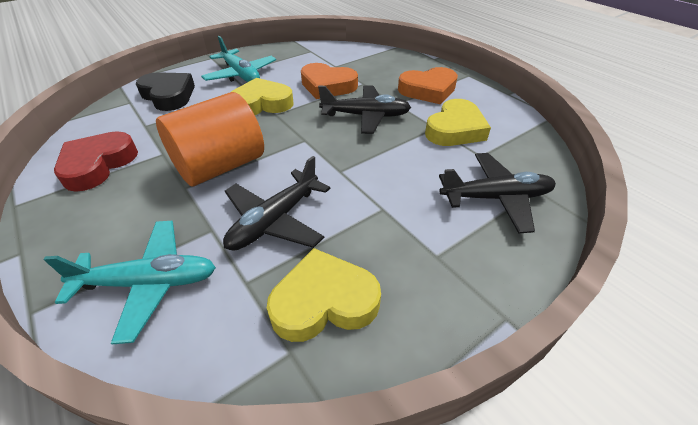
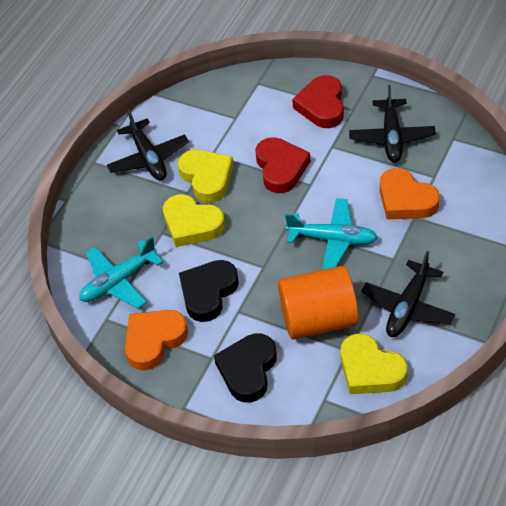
black heart: 1 -> 2
red heart: 1 -> 2

